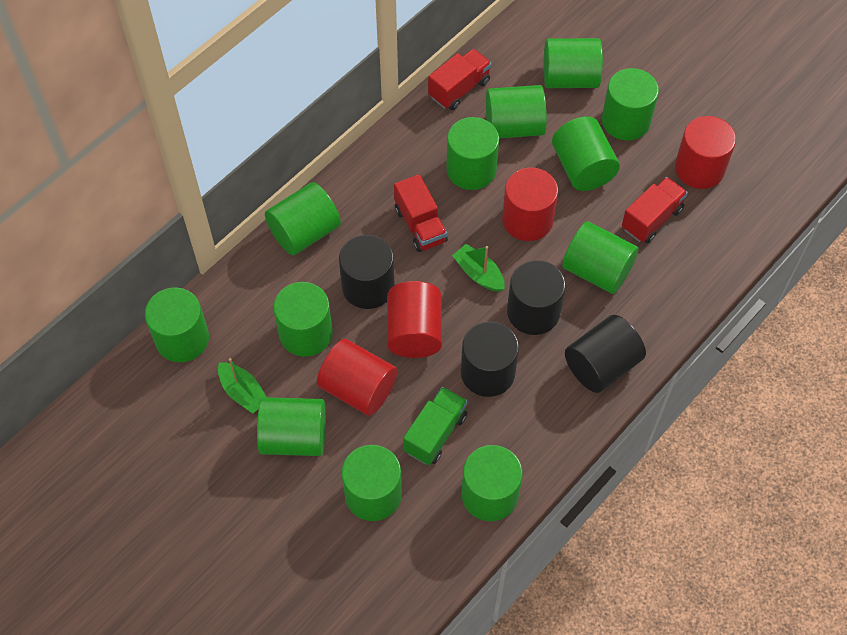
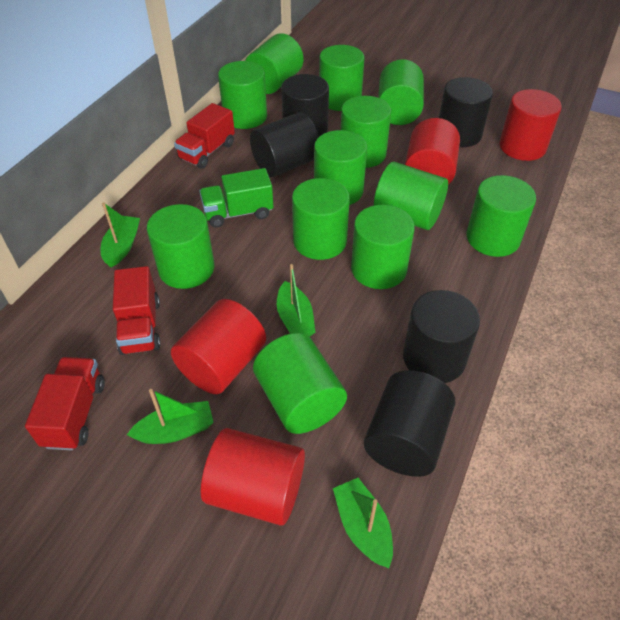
black cylinder: 4 -> 5
green boat: 2 -> 4

